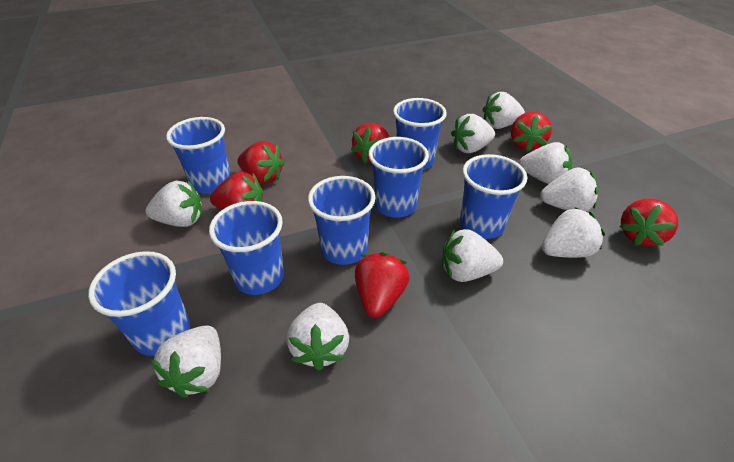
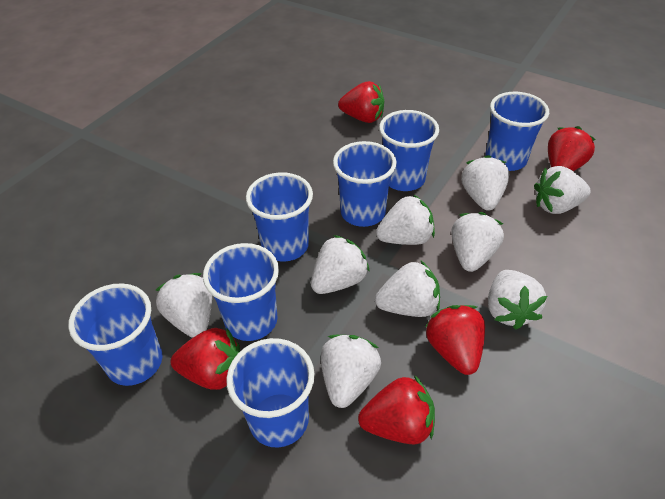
red strawberry: 6 -> 5

